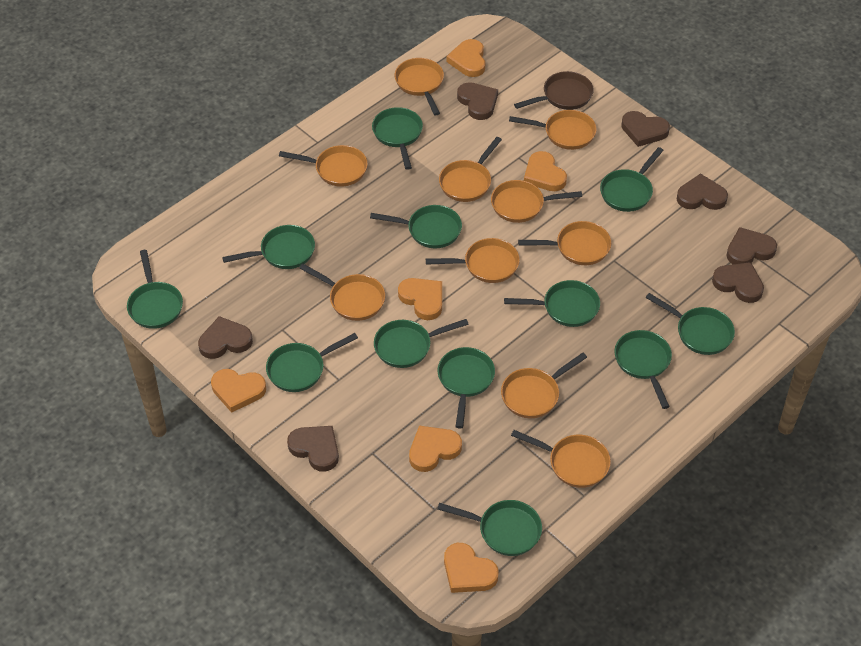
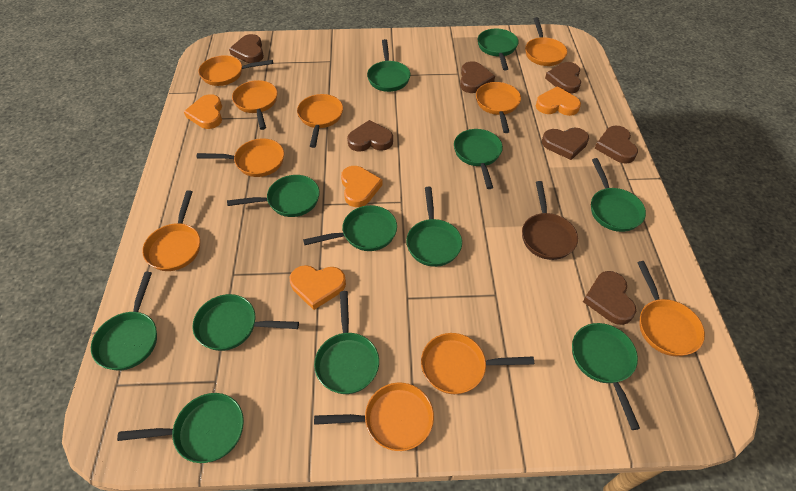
orange heart: 6 -> 4

